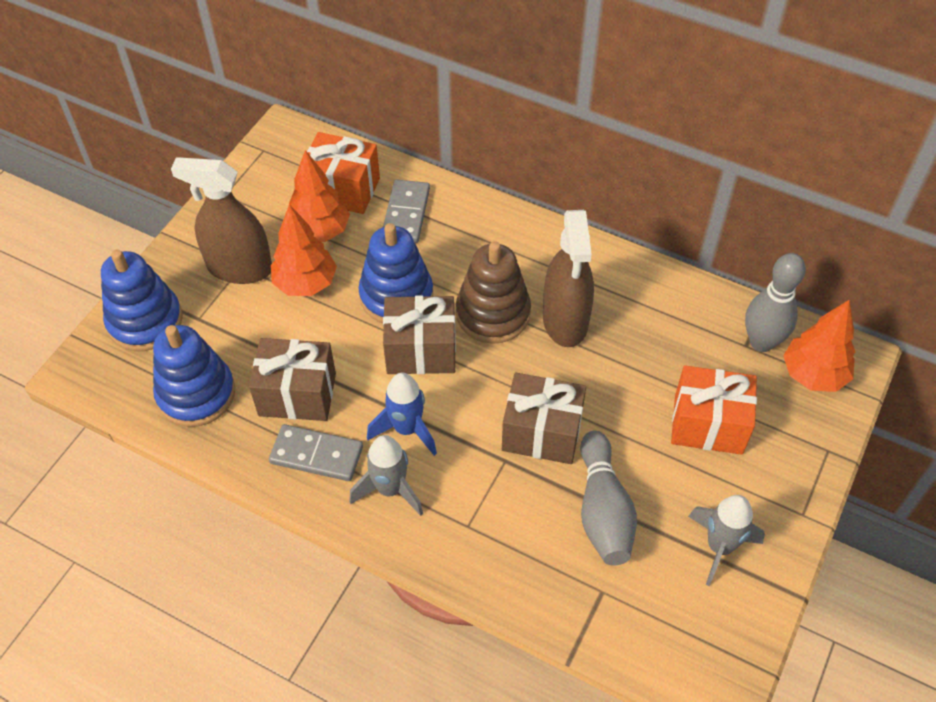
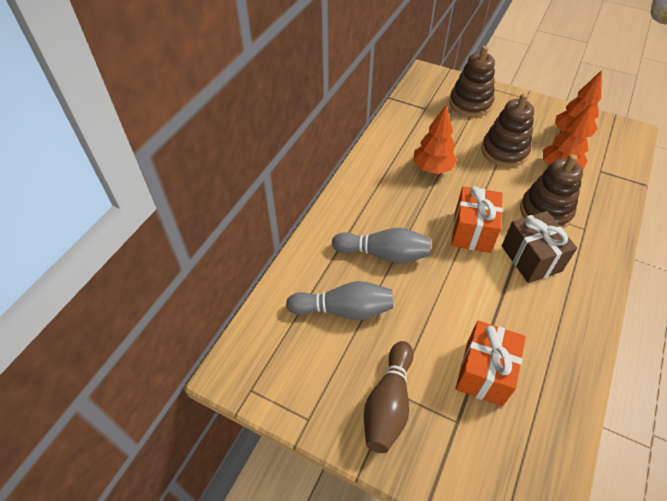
blue rocket: 1 -> 0
blue stacking toy: 3 -> 0
brown bowling pin: 0 -> 1
brown gift: 3 -> 1
brown spray bottle: 2 -> 0
brown stacking toy: 1 -> 3
grey domino: 2 -> 0
grey rocket: 2 -> 0

